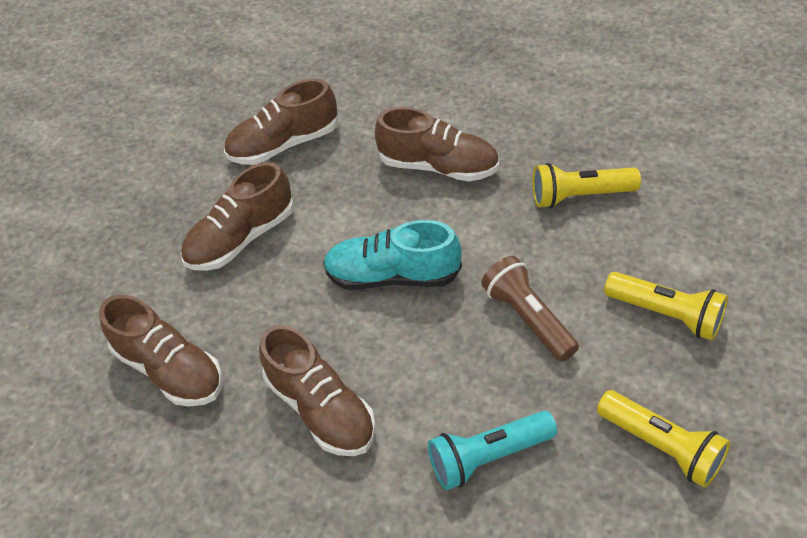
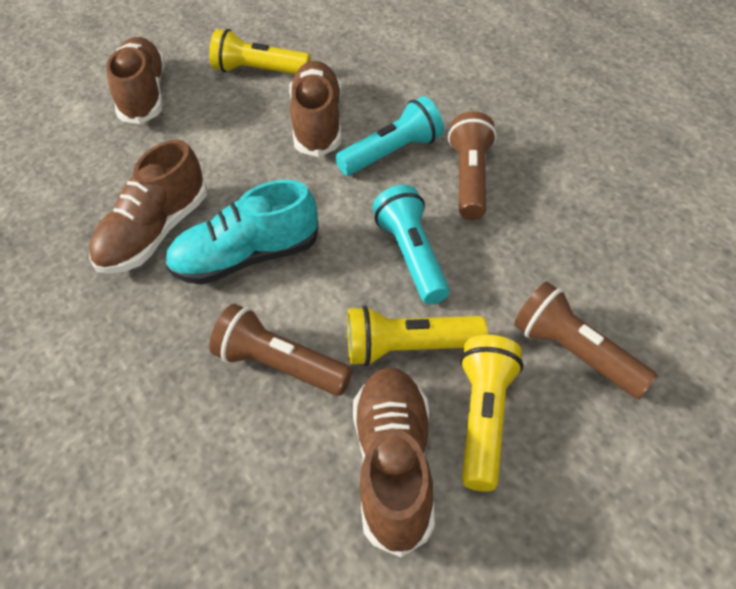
brown flashlight: 1 -> 3
brown shoe: 5 -> 4
turquoise flashlight: 1 -> 2

